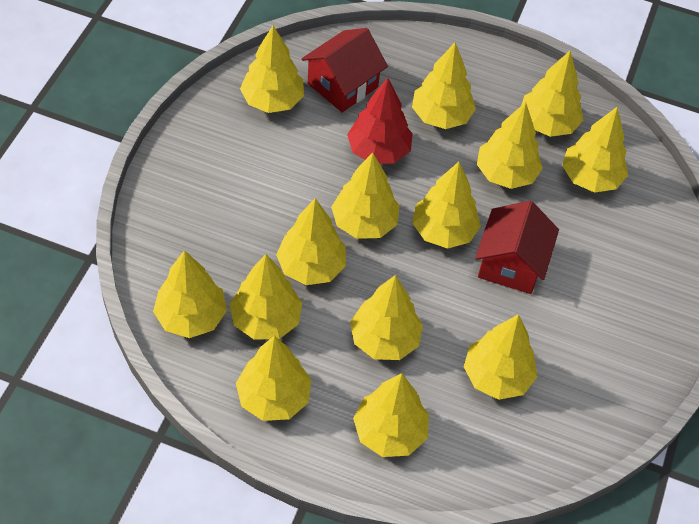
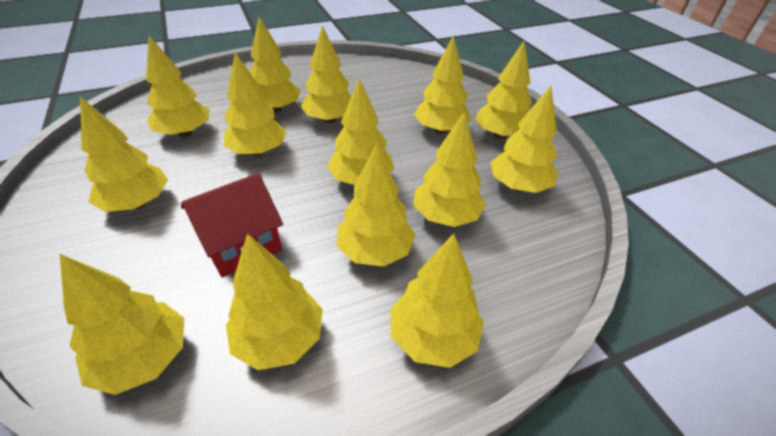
red house: 2 -> 1
red tree: 1 -> 0

